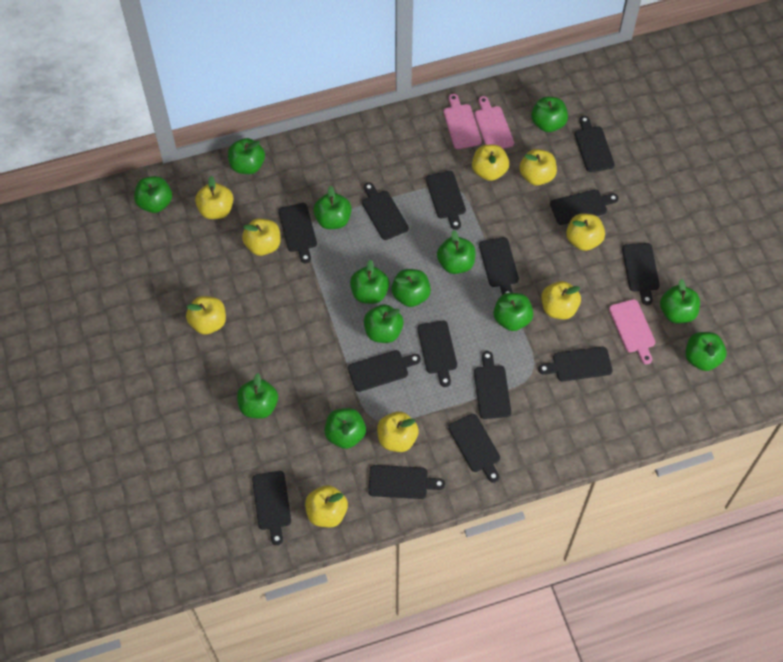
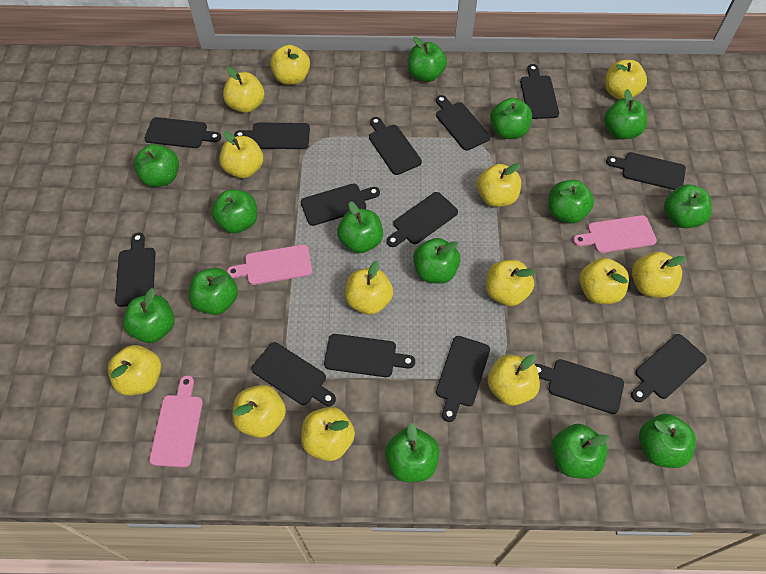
green apple: 13 -> 14
yellow apple: 9 -> 13

